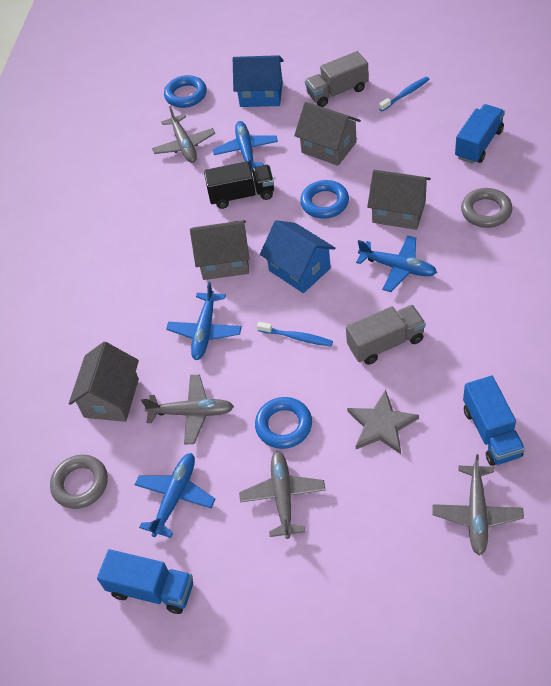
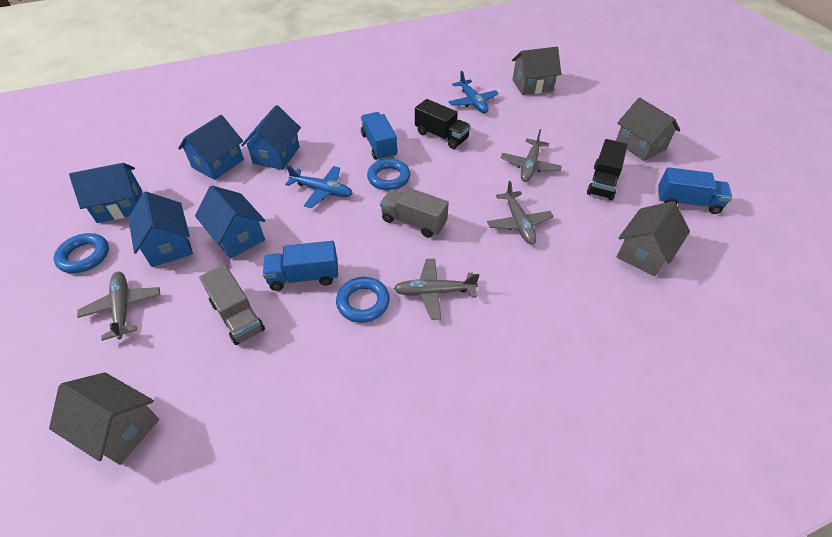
black truck: 1 -> 2
blue house: 2 -> 5
blue plane: 4 -> 2
blue toothbrush: 2 -> 0
grey ring: 2 -> 0
grey star: 1 -> 0

